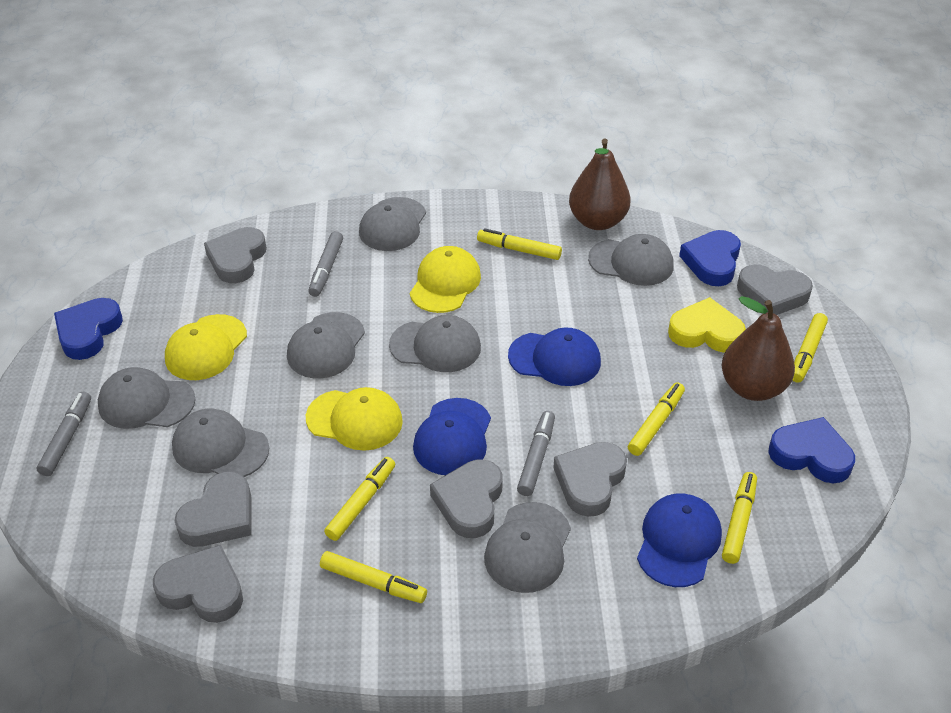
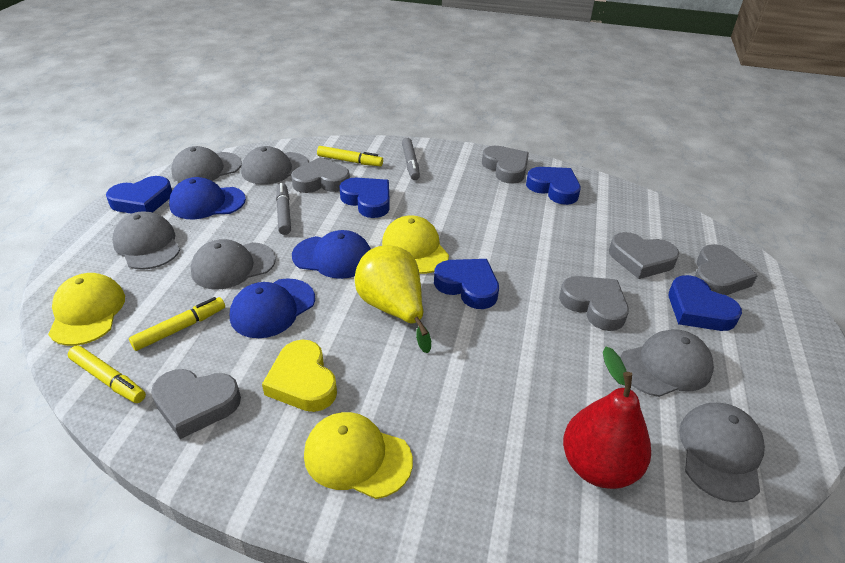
blue heart: 3 -> 5
brown pear: 2 -> 0
grey cap: 7 -> 6
grey marker: 3 -> 2
red pear: 0 -> 1
yellow marker: 6 -> 3
yellow pear: 0 -> 1

